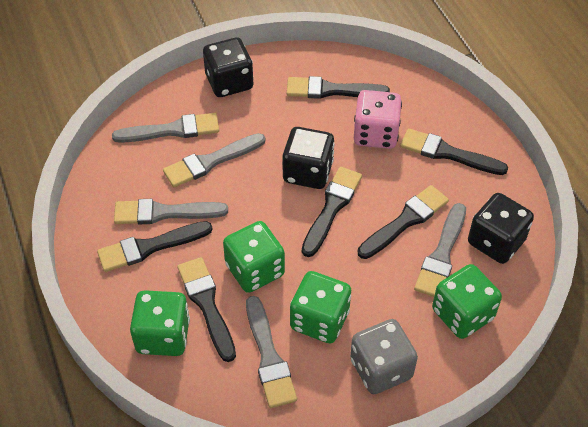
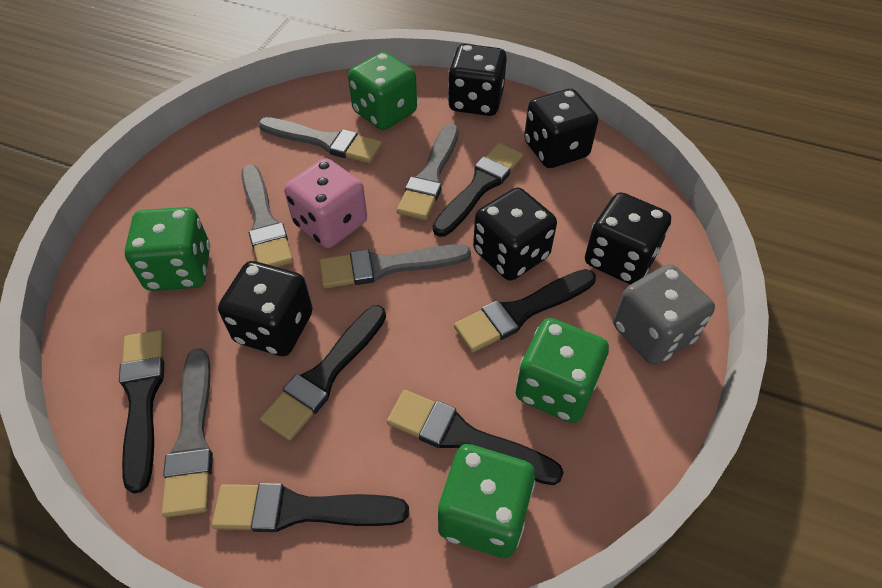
black dice: 3 -> 5

